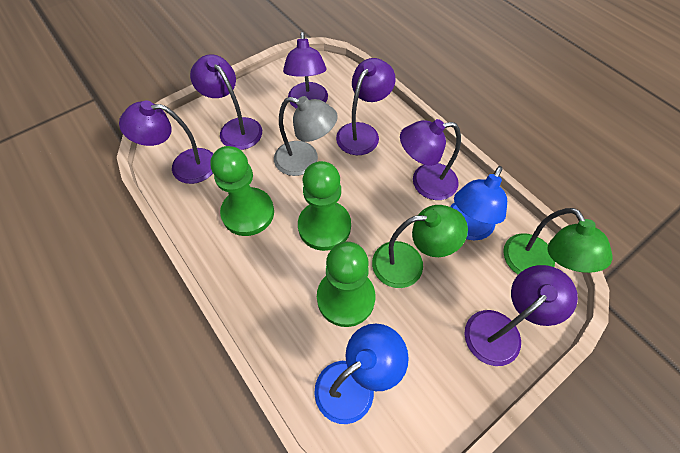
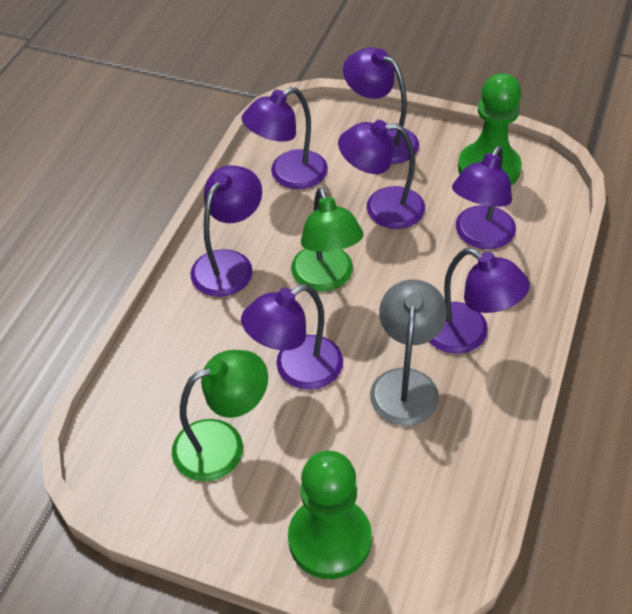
blue lamp: 2 -> 0
green pawn: 3 -> 2
purple lamp: 6 -> 7

